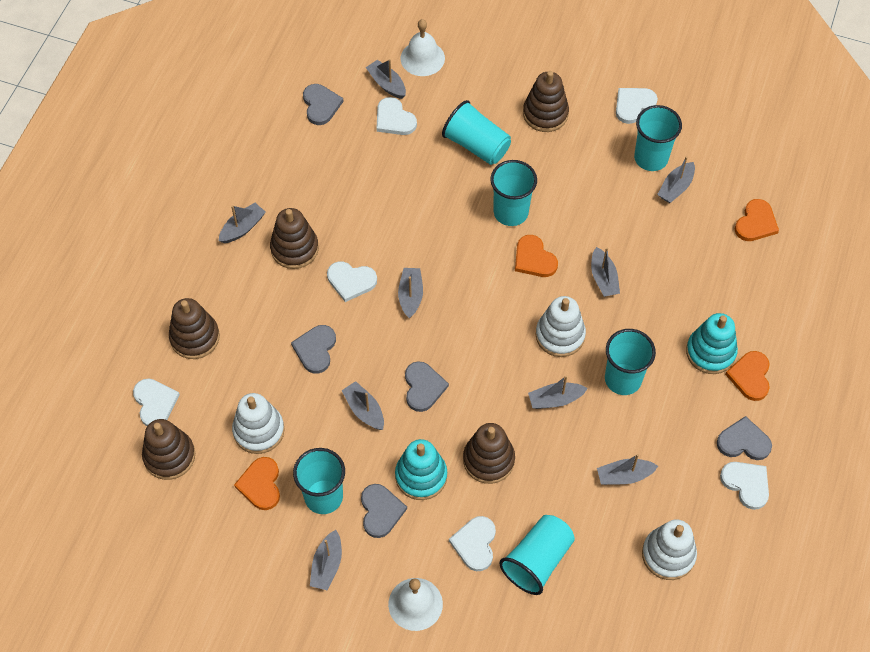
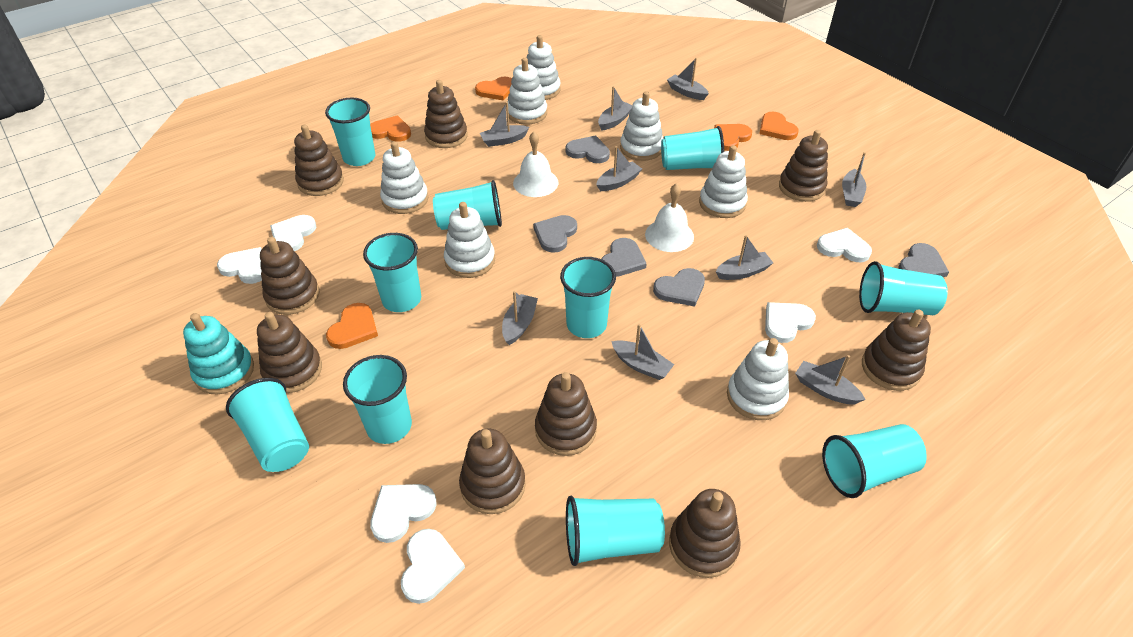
brown stacking toy: 5 -> 9
orange heart: 4 -> 5
turquoise cup: 6 -> 10
turquoise stacking toy: 2 -> 1
white stacking toy: 3 -> 7

